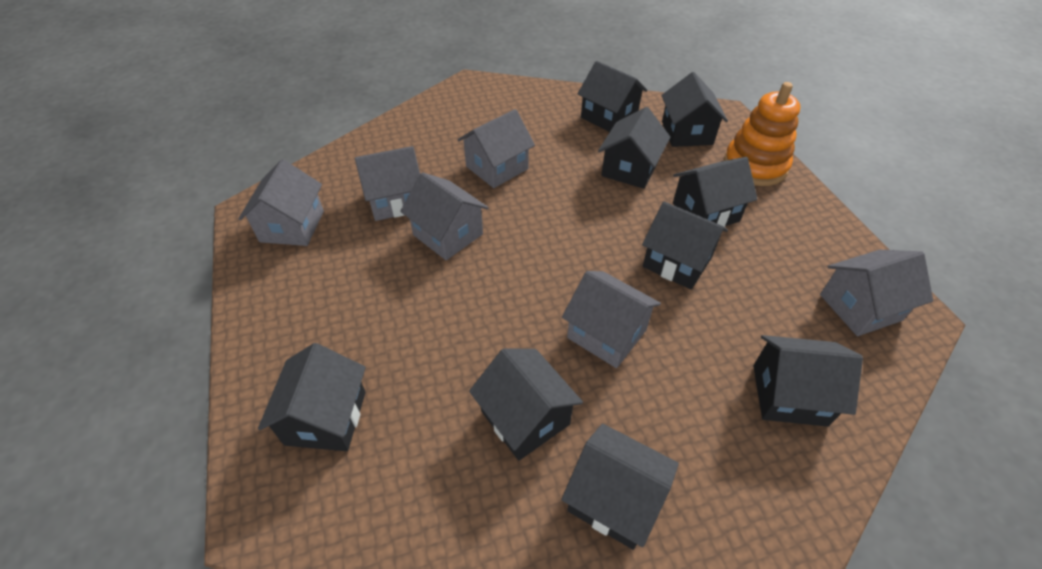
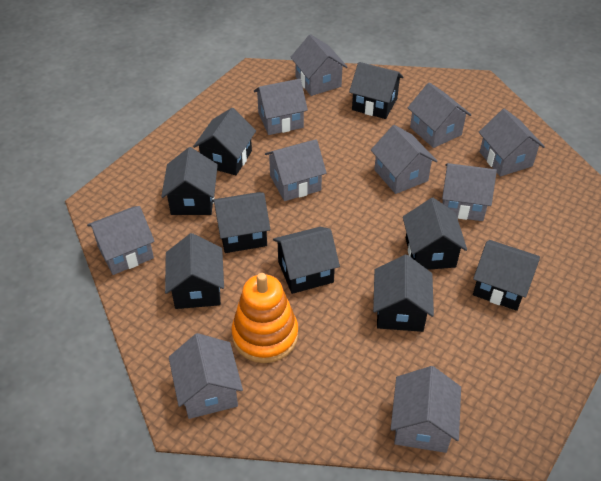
grey house: 6 -> 10

